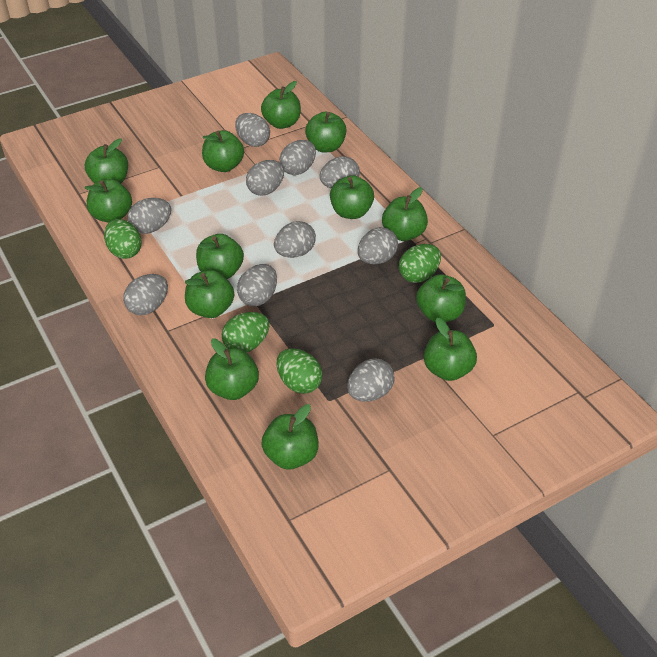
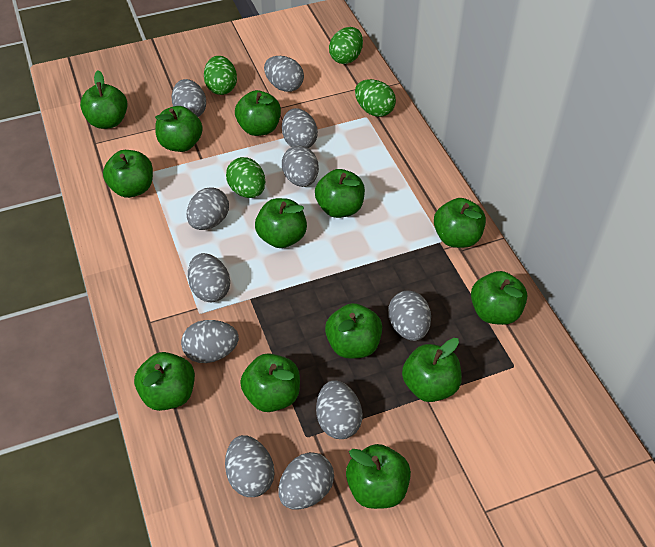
grey egg: 10 -> 11

